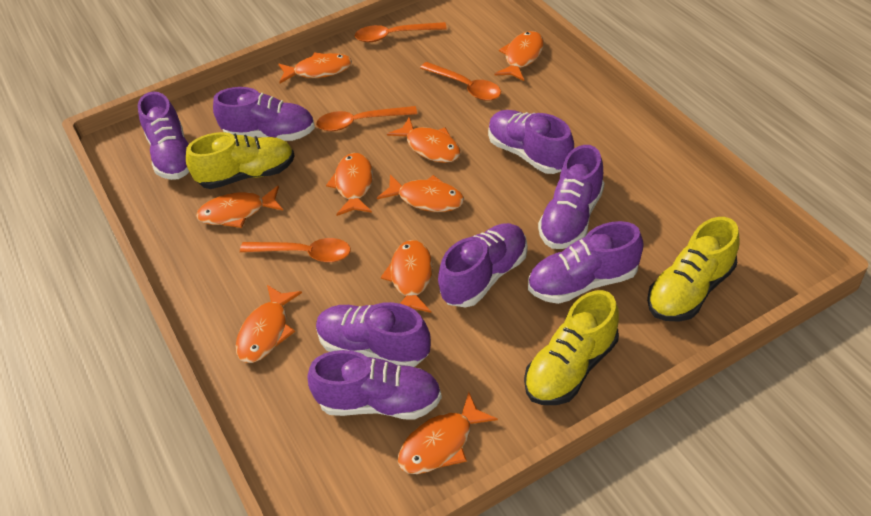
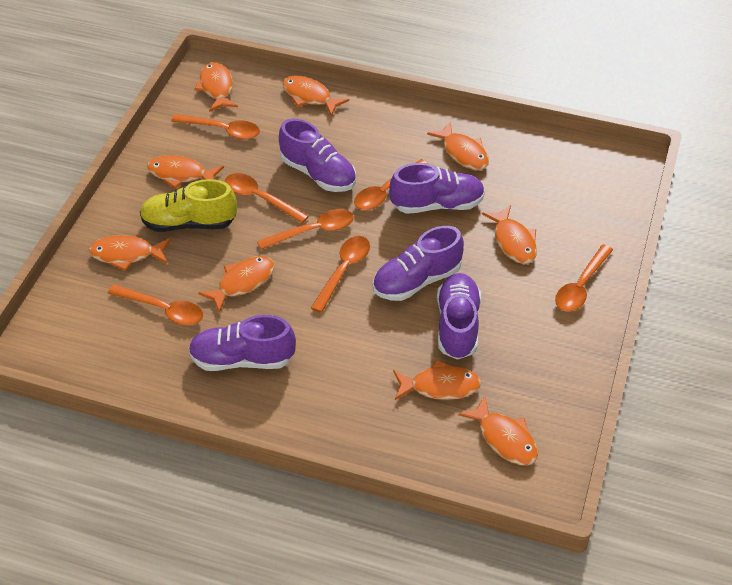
orange spoon: 4 -> 7
purple shoe: 8 -> 5
yellow shoe: 3 -> 1

